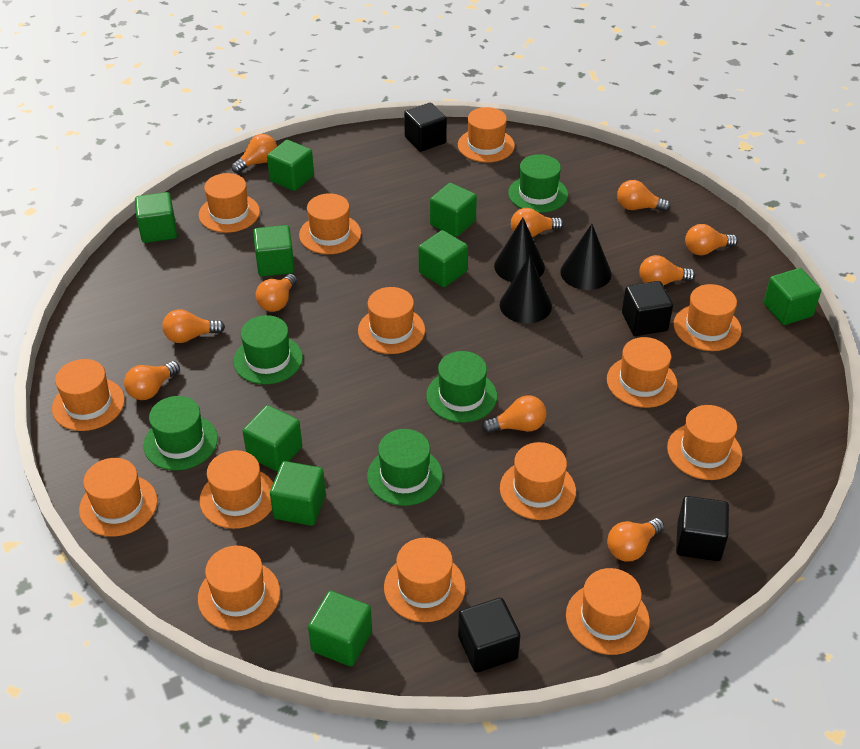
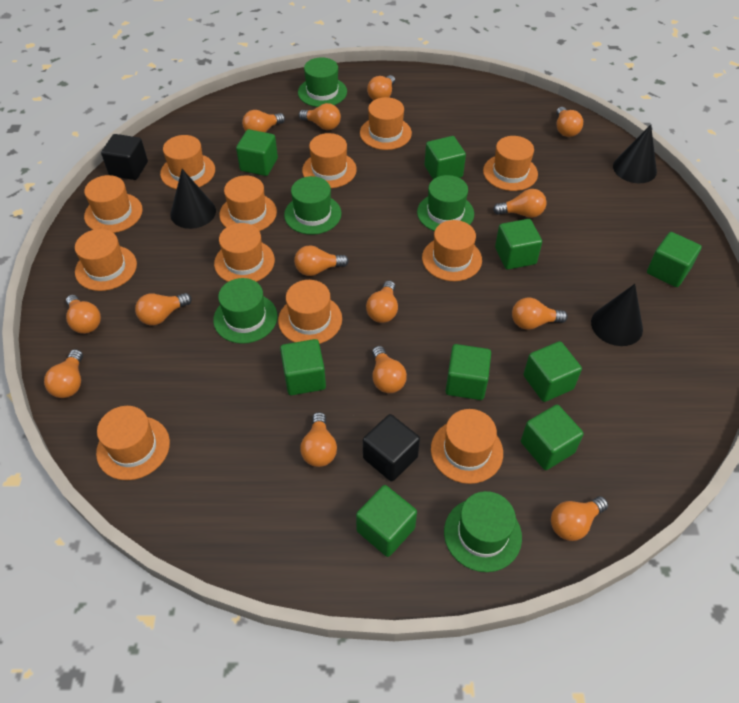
black cube: 4 -> 2
orange hat: 14 -> 12
orange light bulb: 10 -> 14

